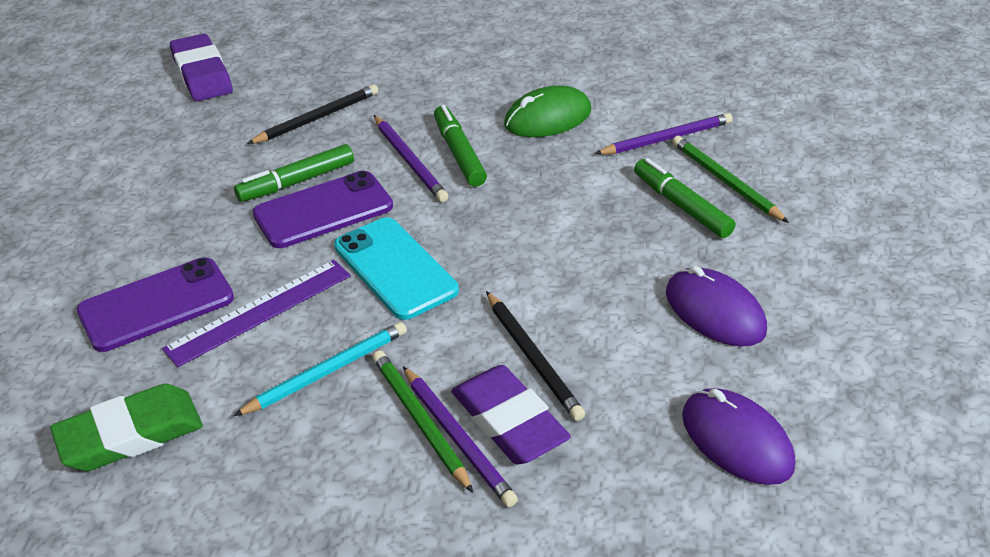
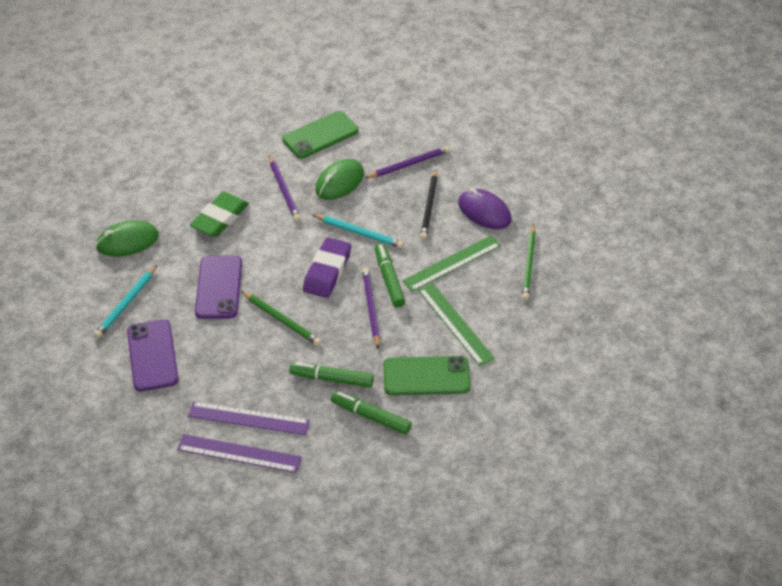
black pencil: 2 -> 1
green mouse: 1 -> 2
green phone: 0 -> 2
green ruler: 0 -> 2
purple eraser: 2 -> 1
purple mouse: 2 -> 1
purple ruler: 1 -> 2
turquoise pencil: 1 -> 2
turquoise phone: 1 -> 0

